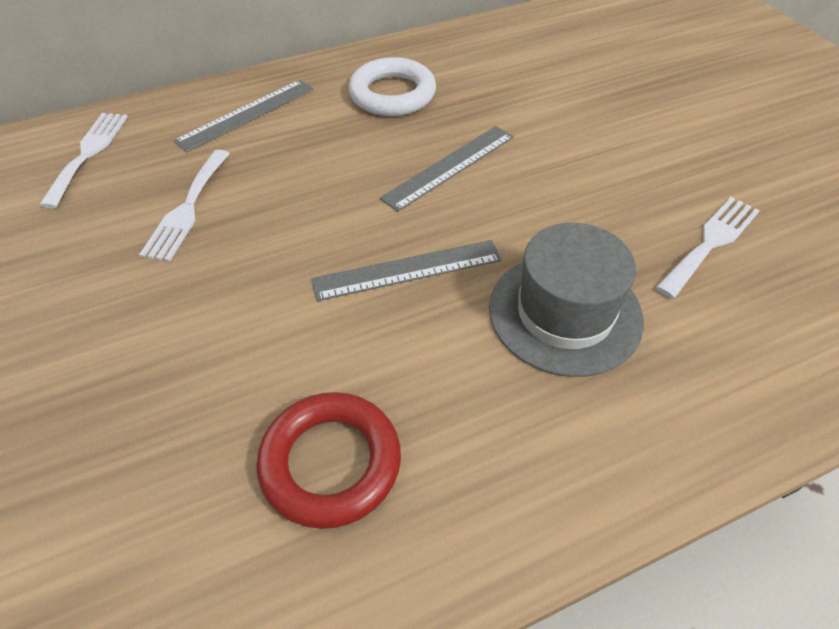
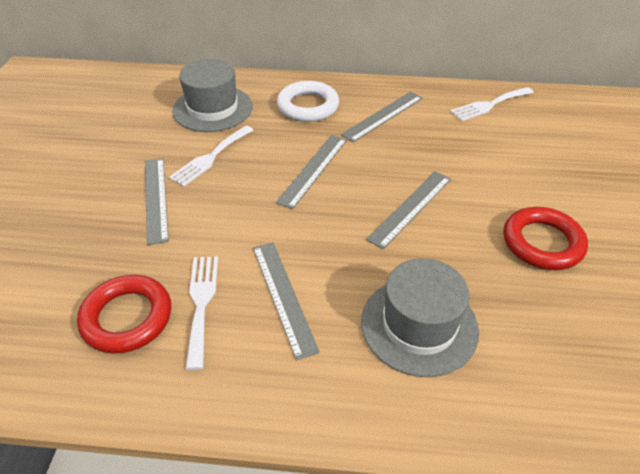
grey hat: 1 -> 2
grey ruler: 3 -> 5
red ring: 1 -> 2

